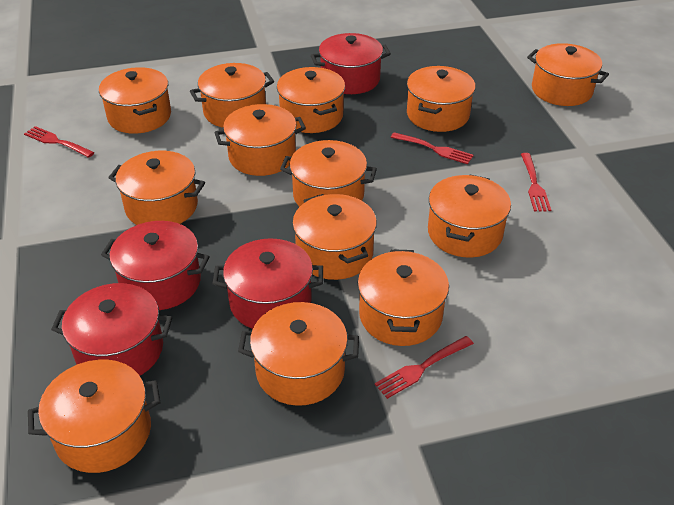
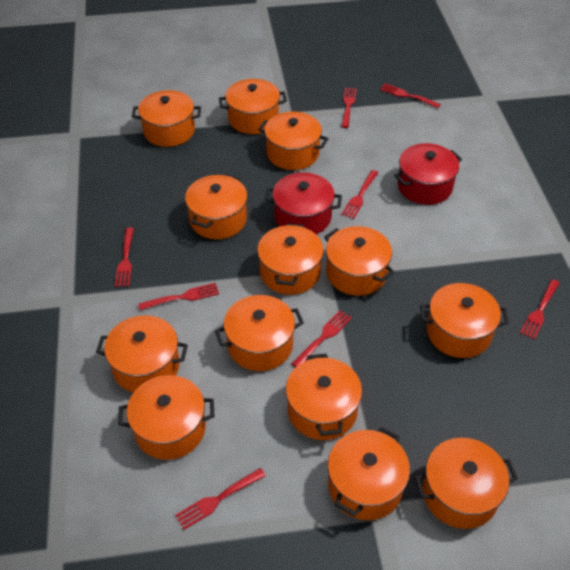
red fork: 4 -> 8
red pot: 4 -> 2

